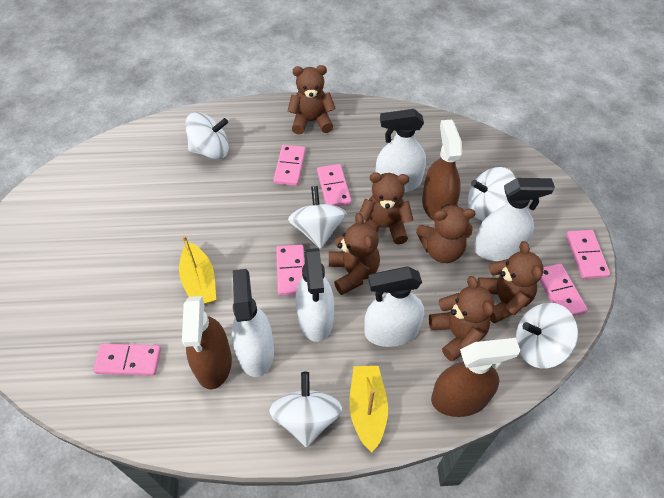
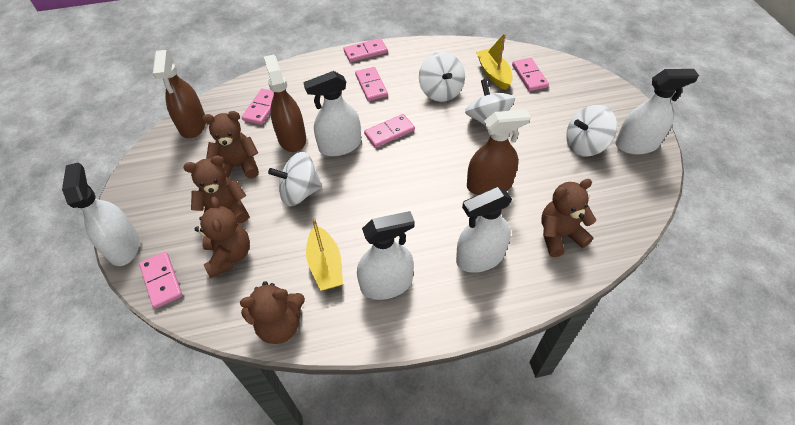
brown teddy bear: 6 -> 5
white spinning top: 5 -> 4

